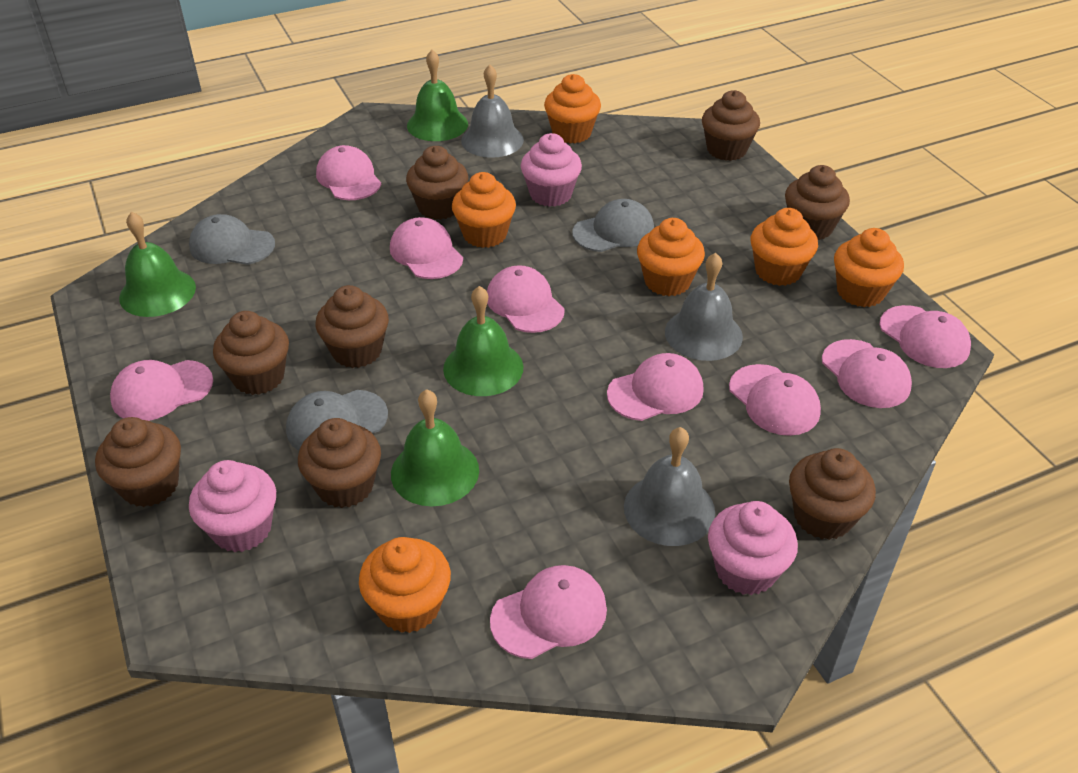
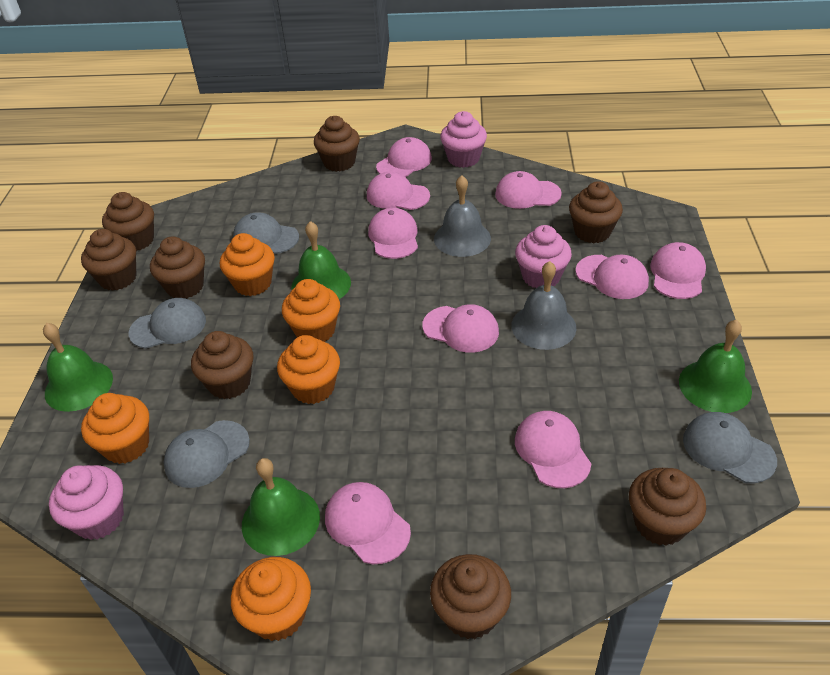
grey bell: 3 -> 2
grey cap: 3 -> 4
orange cupcake: 6 -> 5

